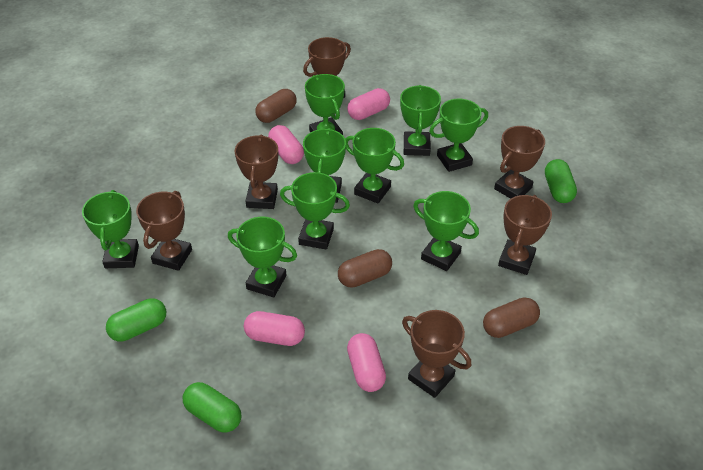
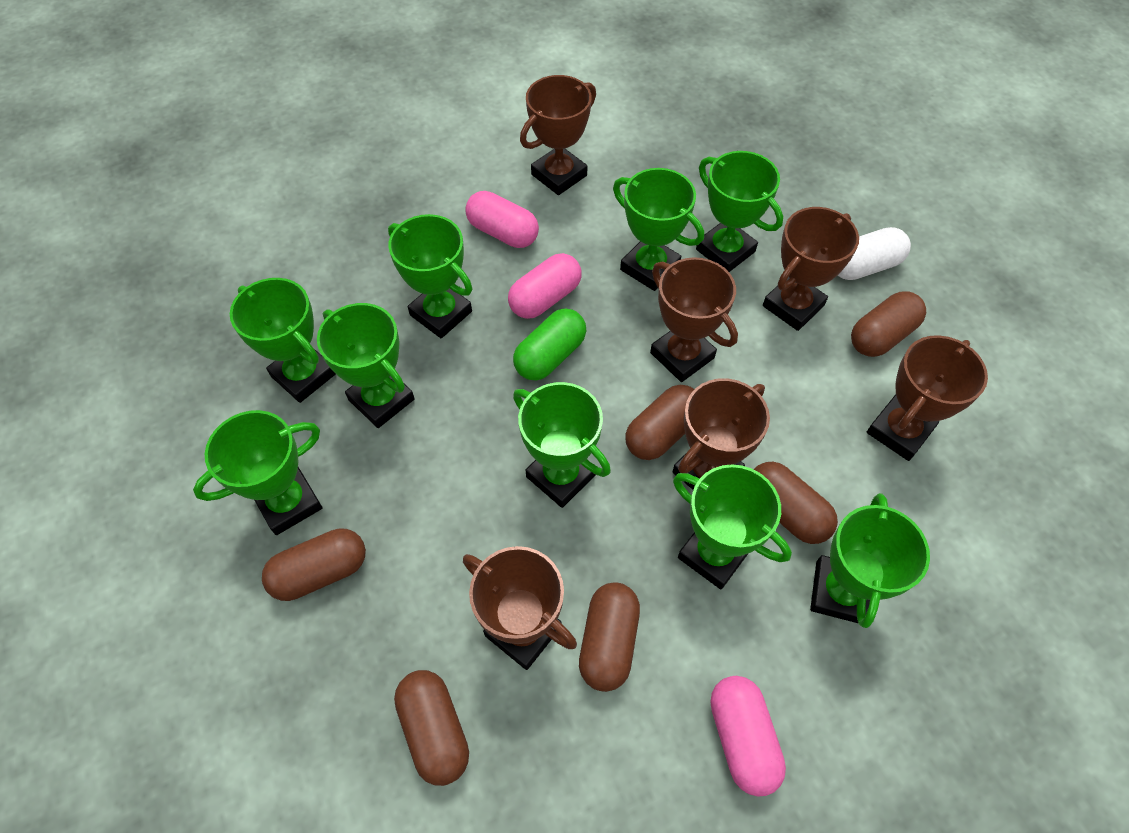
brown capsule: 3 -> 6
green capsule: 3 -> 1
pink capsule: 4 -> 3
white capsule: 0 -> 1

